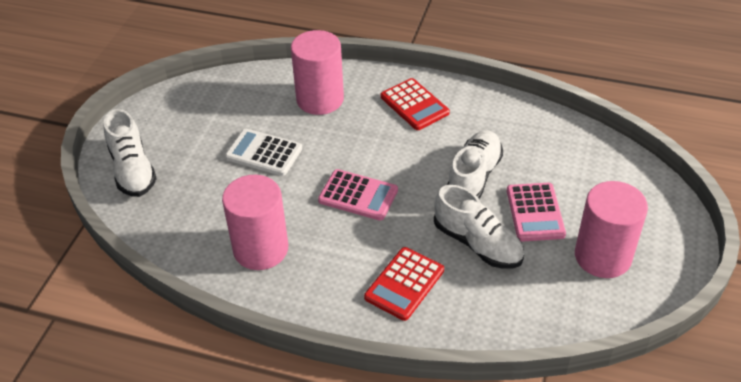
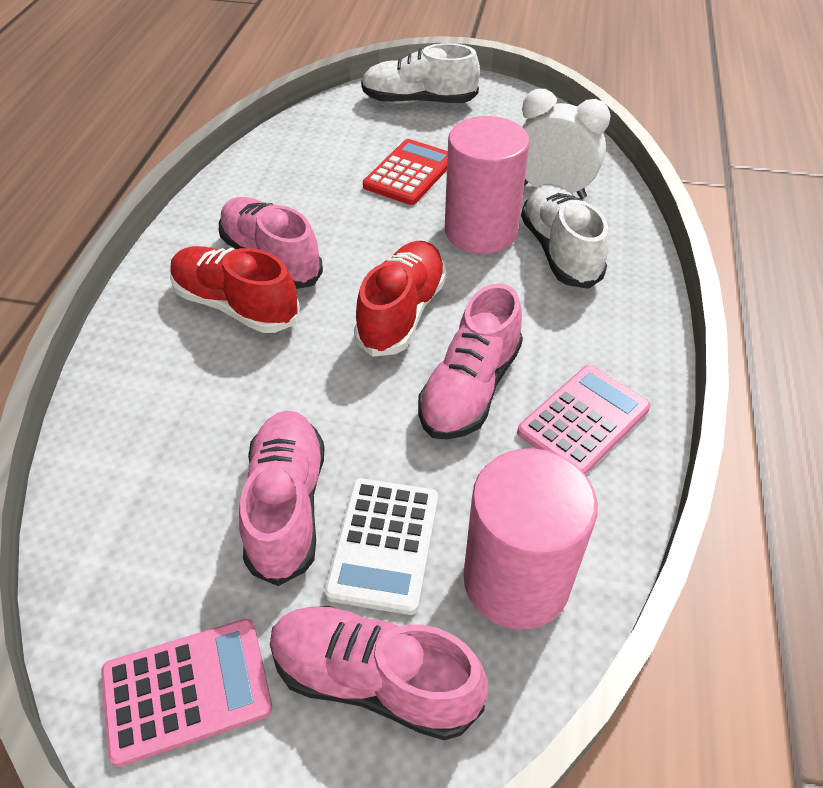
pink cylinder: 3 -> 2
pink shoe: 0 -> 4
red calculator: 2 -> 1
red shoe: 0 -> 2
white clock: 0 -> 1
white shoe: 3 -> 2

